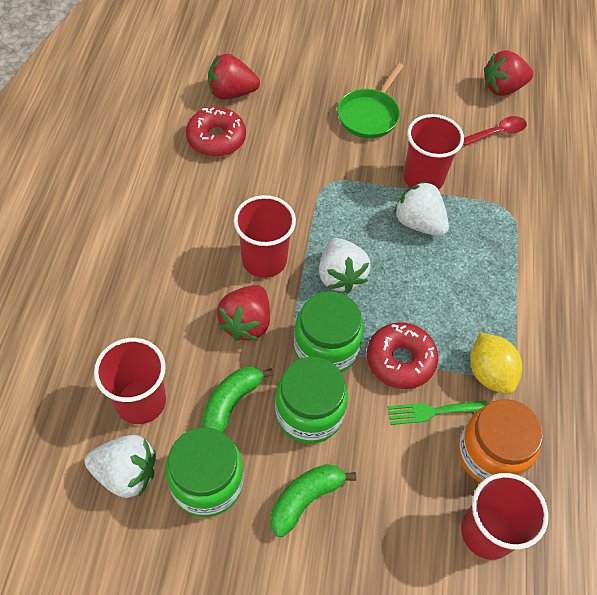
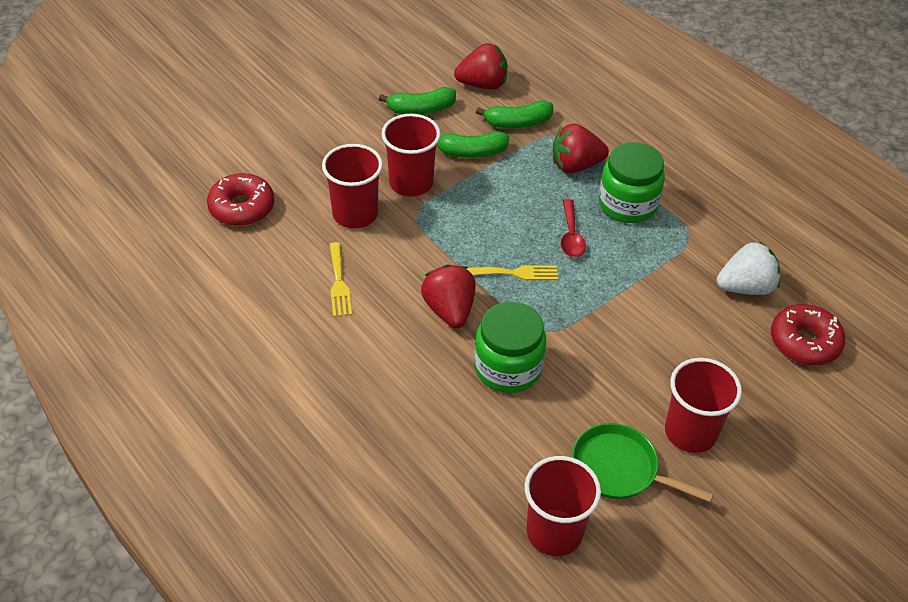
green banana: 2 -> 3
green fork: 1 -> 0
green jar: 3 -> 2
orange jar: 1 -> 0
white strawberry: 3 -> 1
yellow fork: 0 -> 2
yellow lemon: 1 -> 0

